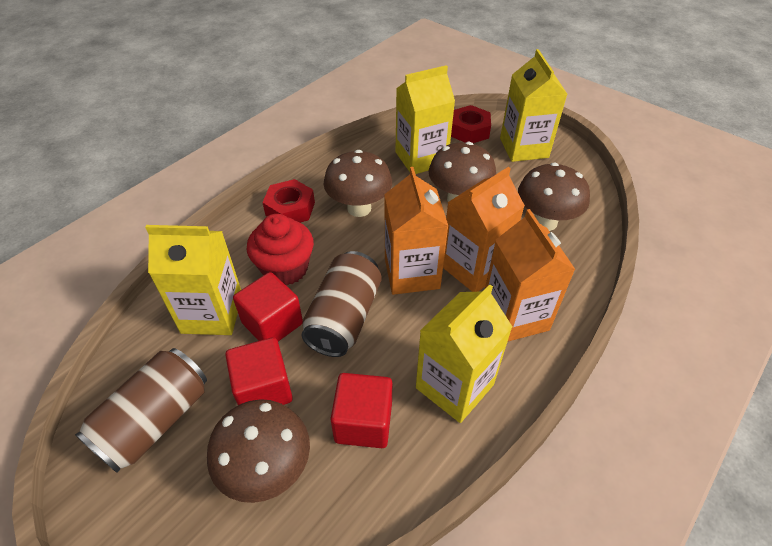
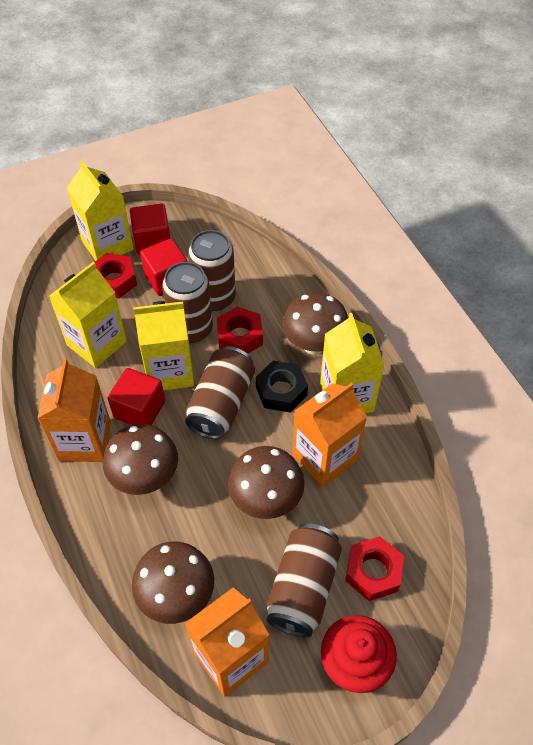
black nut: 0 -> 1
brown can: 2 -> 4
red nut: 2 -> 3

